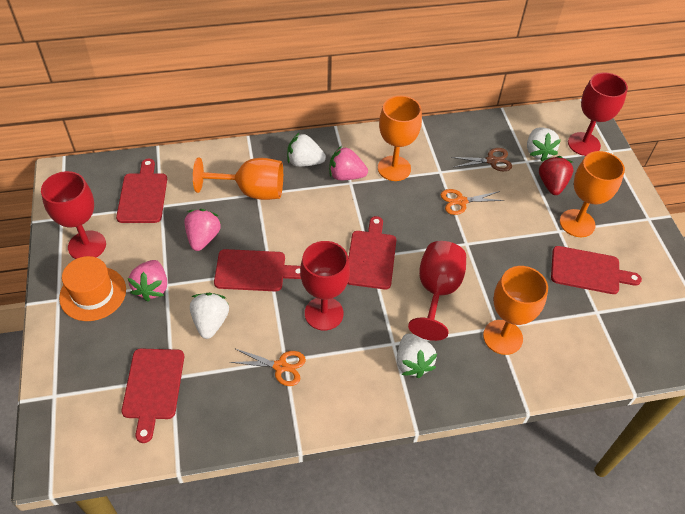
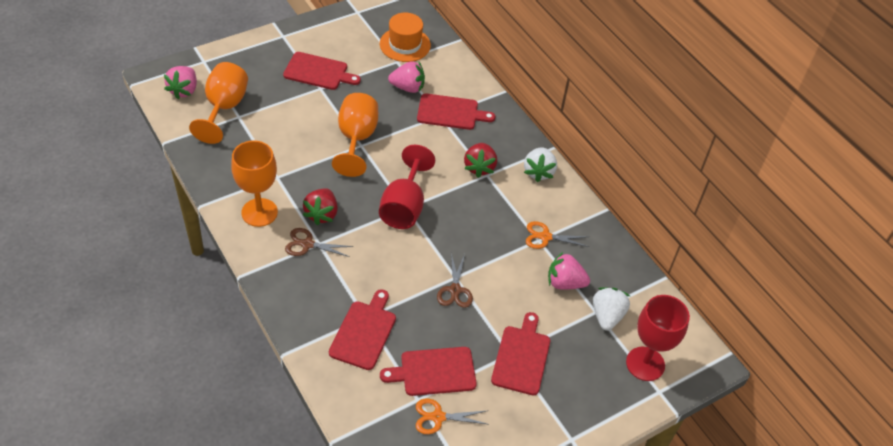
brown scissors: 1 -> 2
orange goblet: 4 -> 3
red goblet: 4 -> 2
red strawberry: 1 -> 2
white strawberry: 4 -> 2

